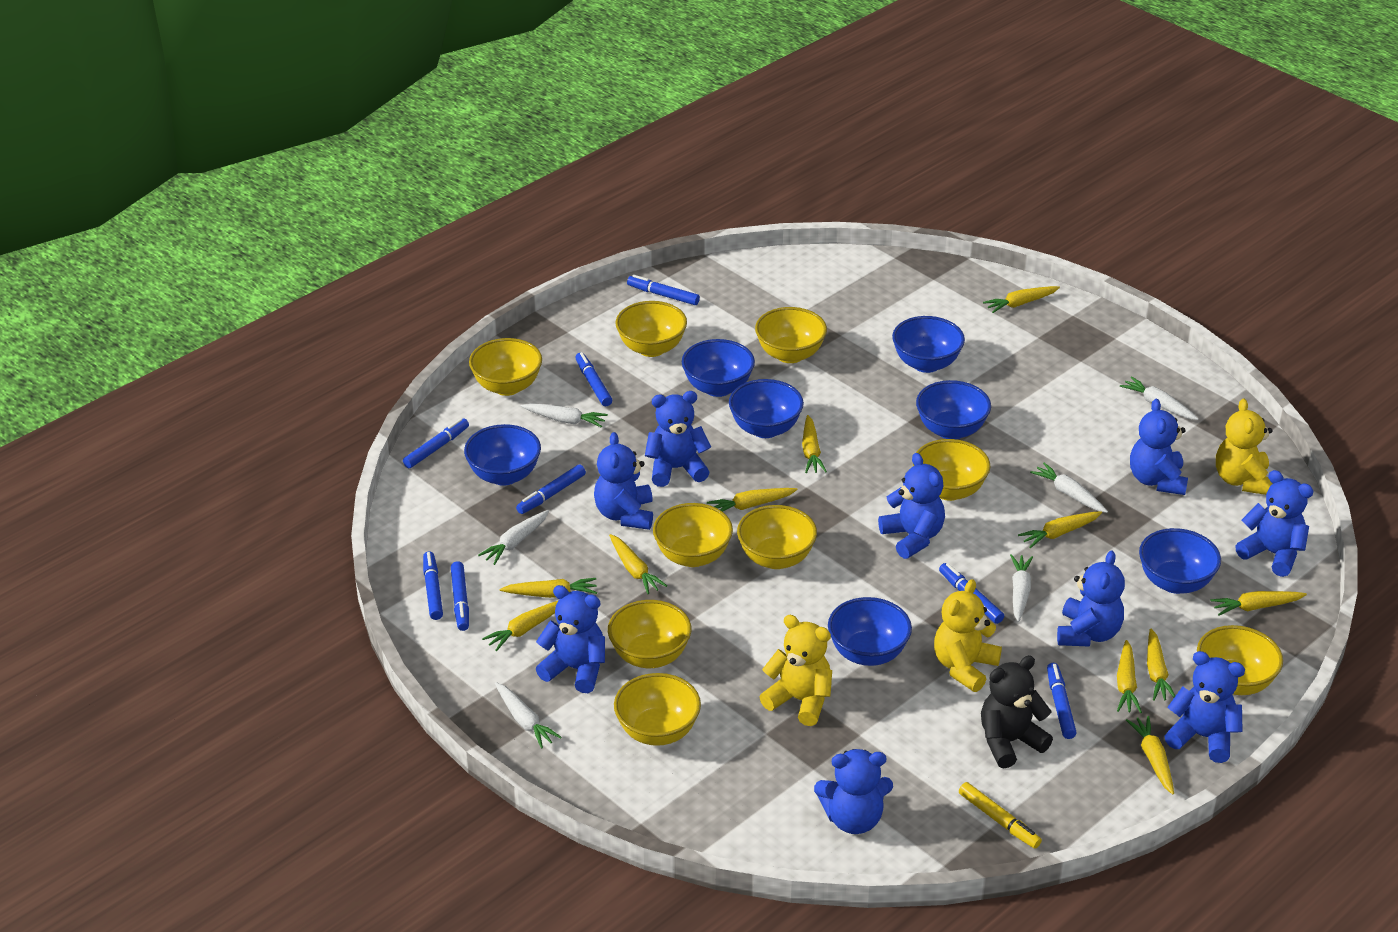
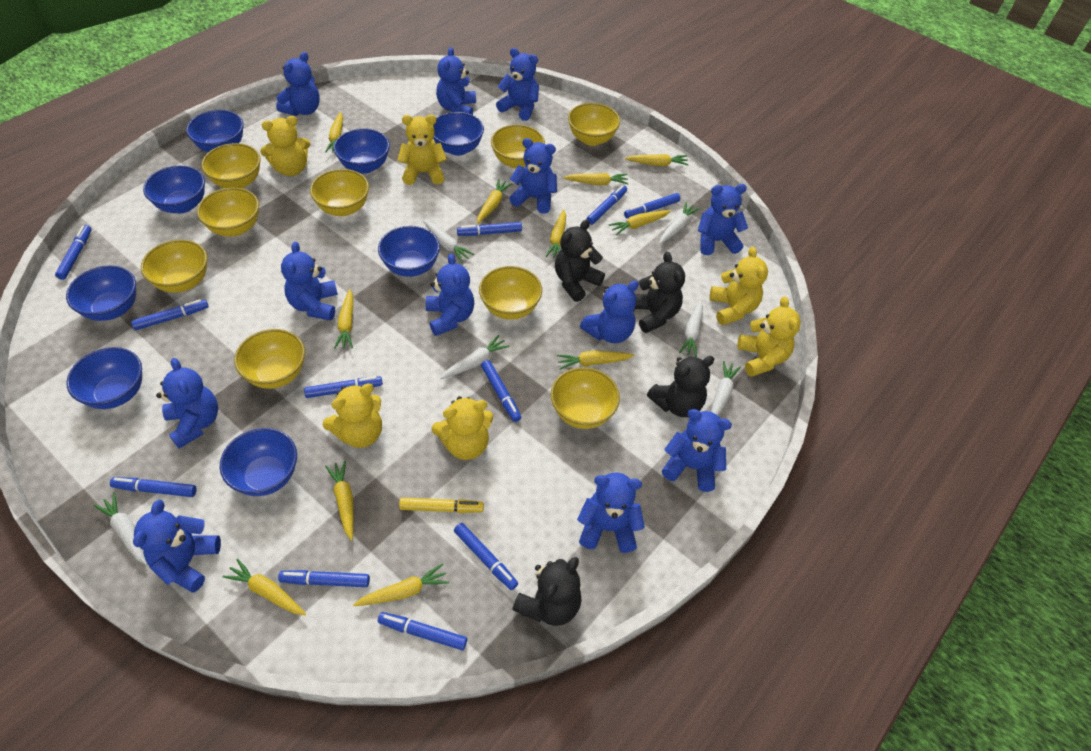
black teddy bear: 1 -> 4
blue bowl: 7 -> 8
blue marker: 8 -> 11
blue teddy bear: 9 -> 12
yellow teddy bear: 3 -> 6

